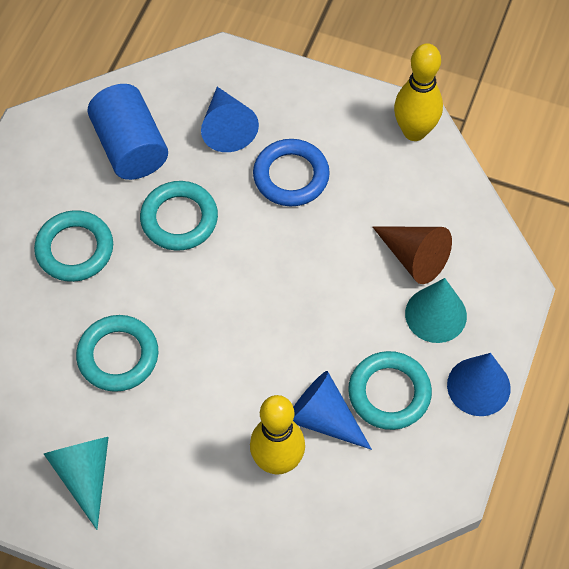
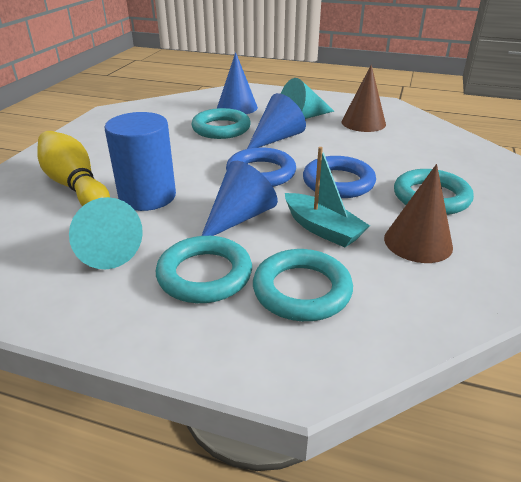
blue ring: 1 -> 2
brown cone: 1 -> 2
turquoise boat: 0 -> 1
yellow bowling pin: 2 -> 1

